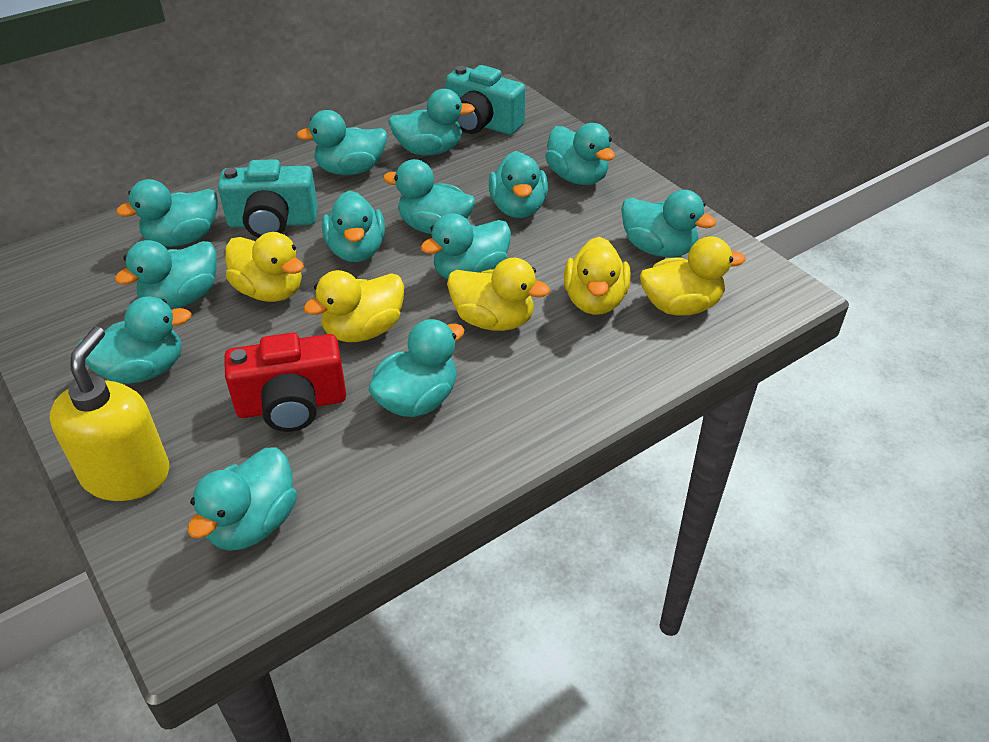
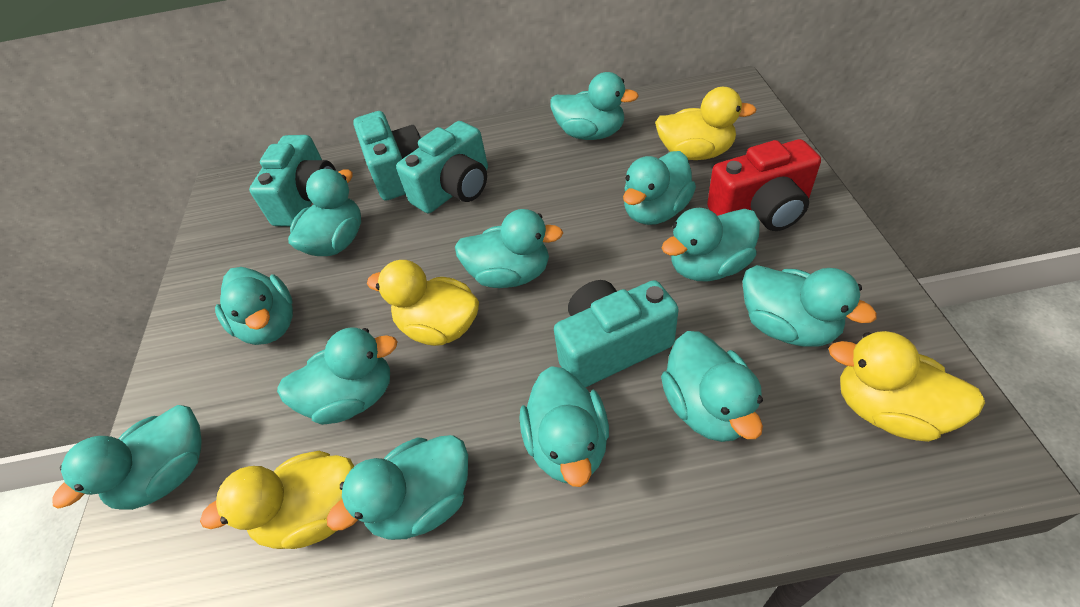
turquoise camera: 2 -> 4
turquoise duck: 13 -> 12
yellow duck: 5 -> 4
yellow soap dispenser: 1 -> 0

